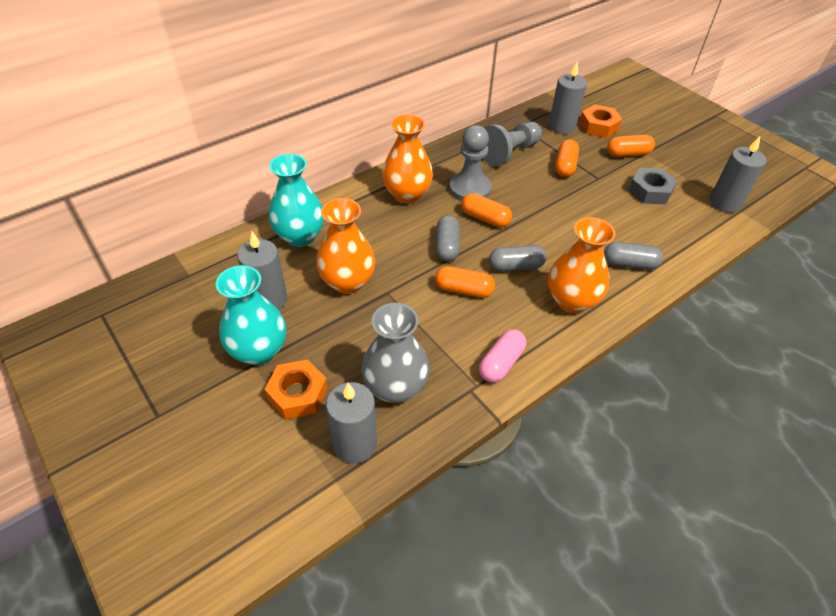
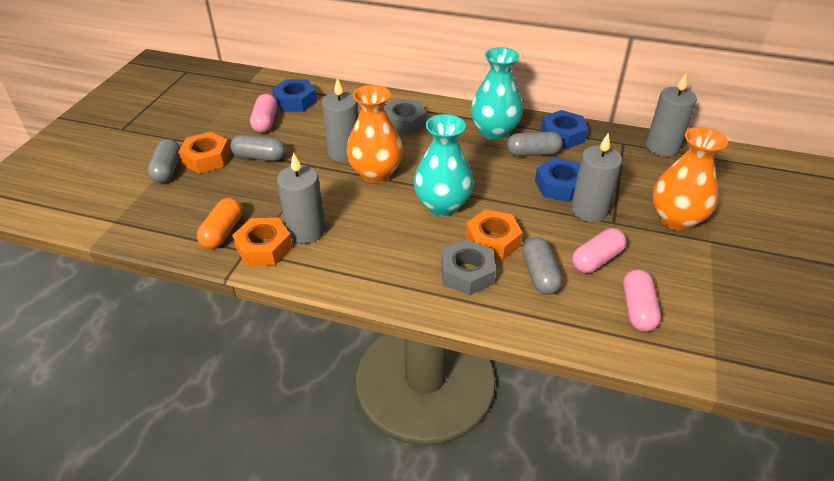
blue nut: 0 -> 3
grey capsule: 3 -> 4
grey nut: 1 -> 2
grey pawn: 2 -> 0
grey vase: 1 -> 0
orange capsule: 4 -> 1
orange nut: 2 -> 3
orange vase: 3 -> 2
pink capsule: 1 -> 3

